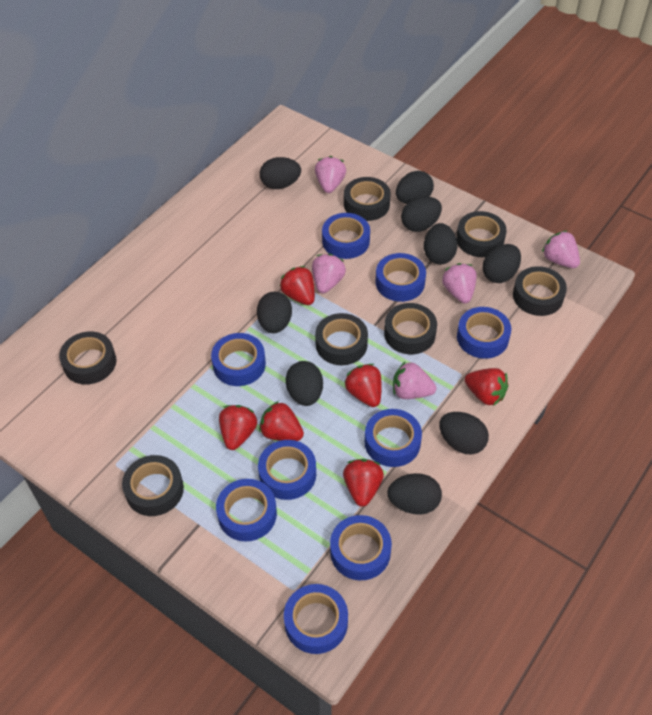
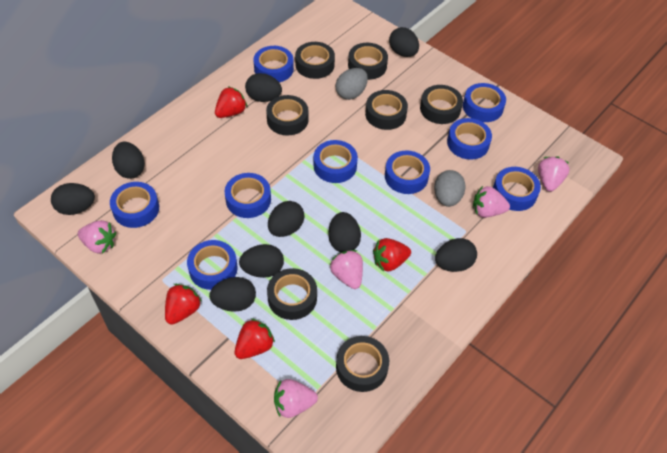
grey egg: 0 -> 2
red strawberry: 6 -> 4

